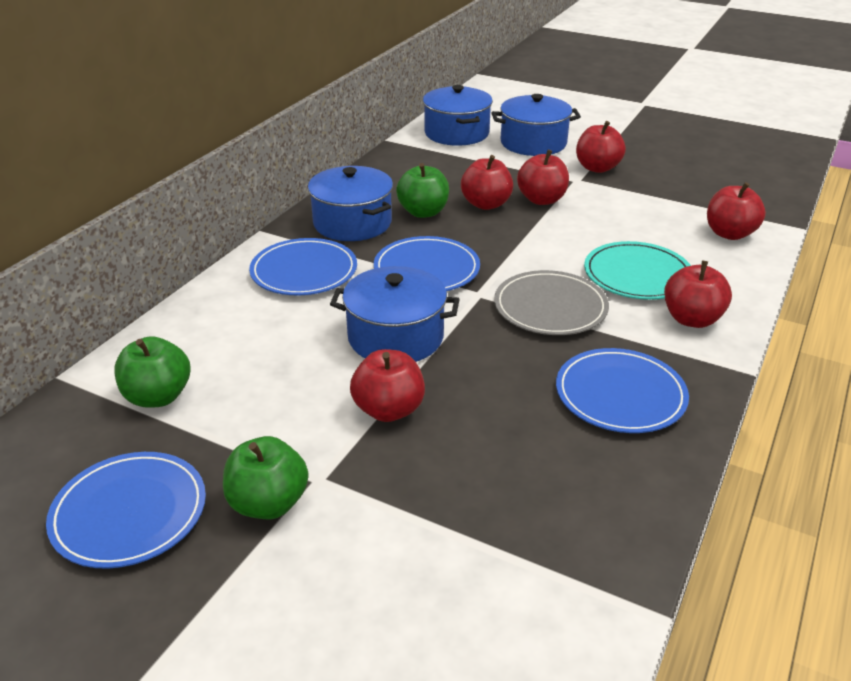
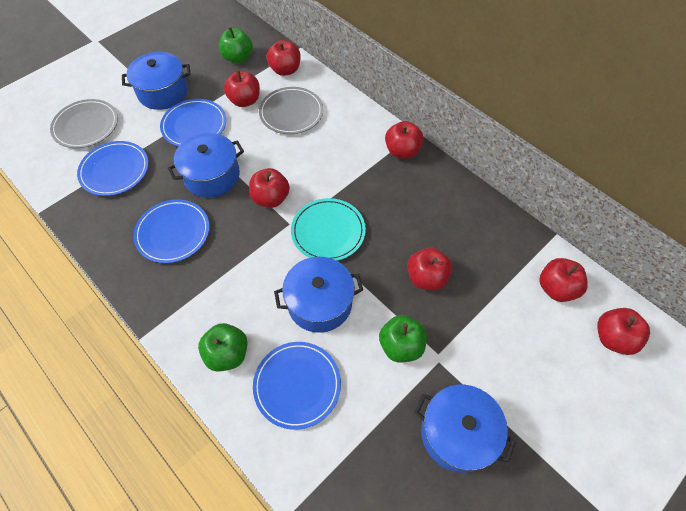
grey plate: 1 -> 2
red apple: 6 -> 7

